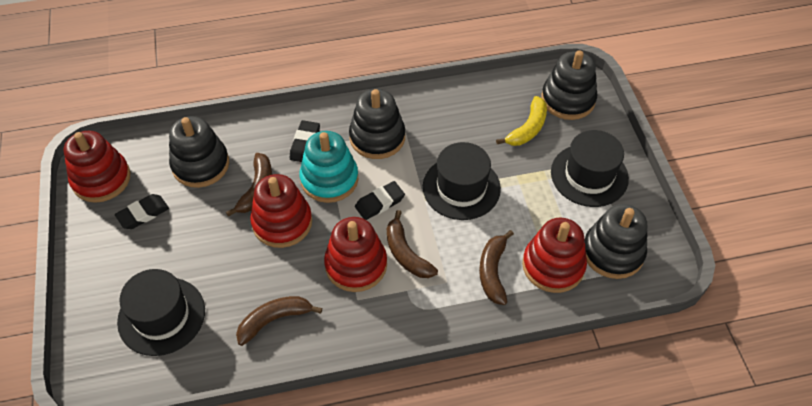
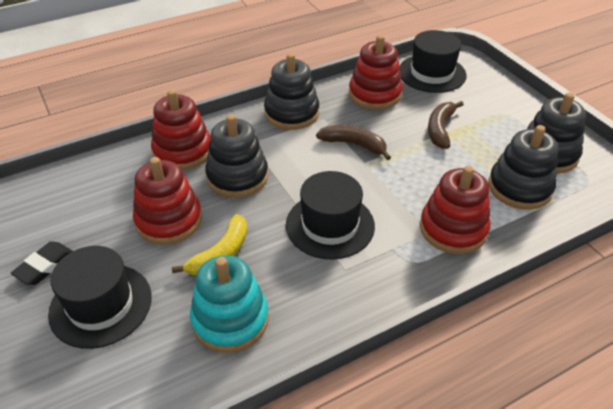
black eraser: 3 -> 1
brown banana: 4 -> 2

